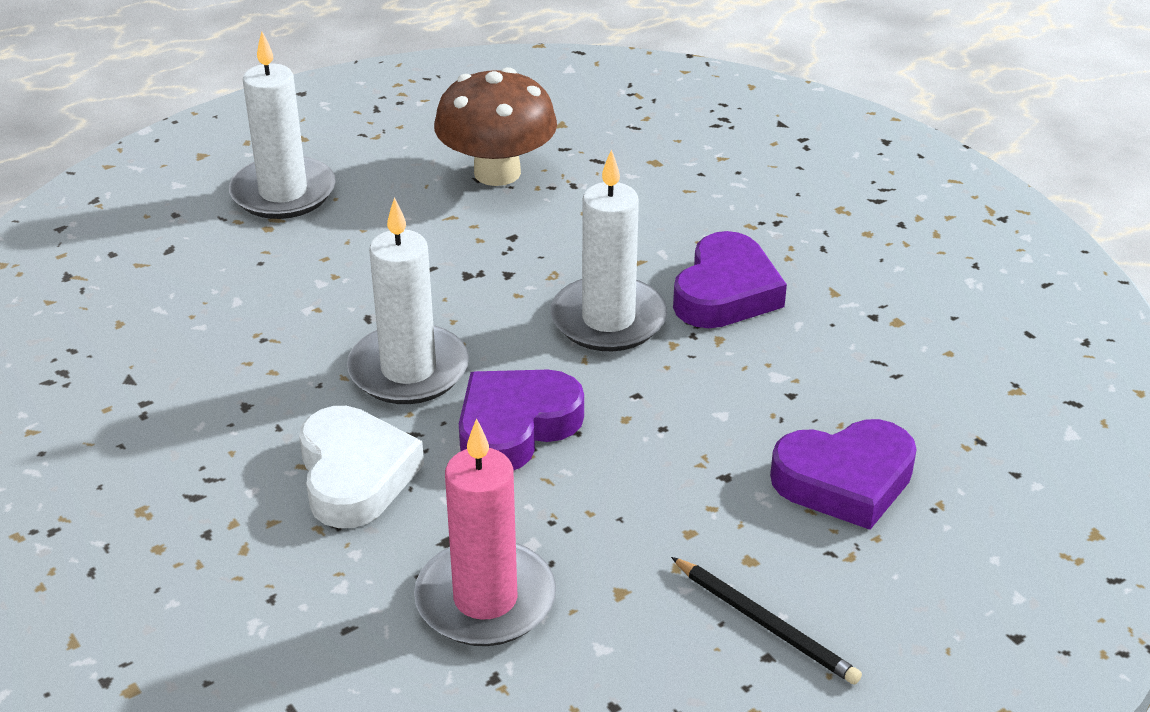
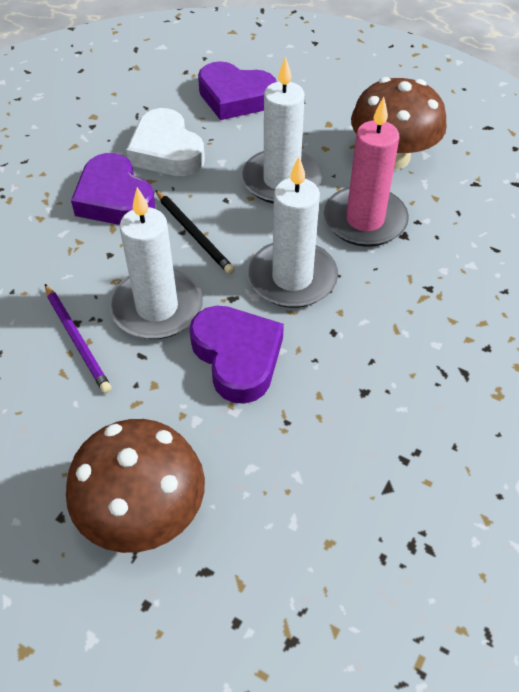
brown mushroom: 1 -> 2
purple pencil: 0 -> 1

